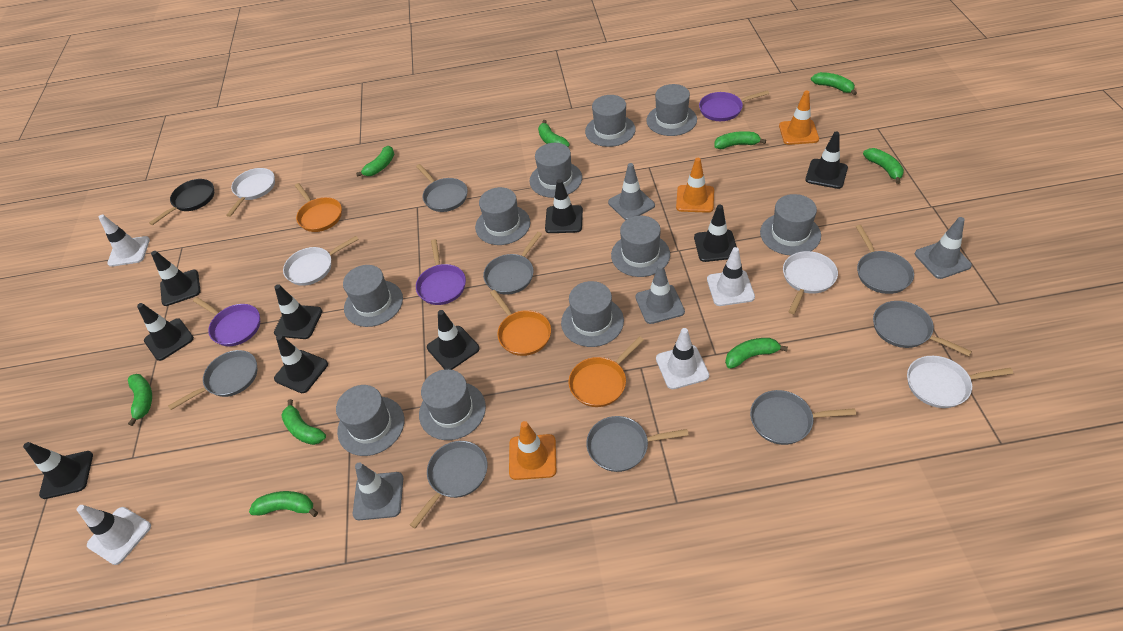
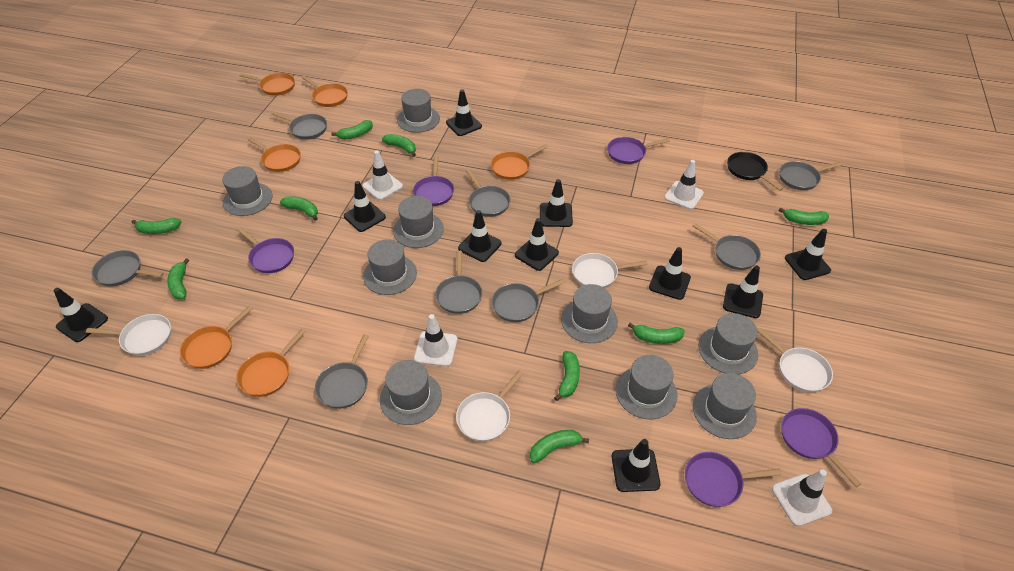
black traffic cone: 9 -> 10
grey hat: 10 -> 9
grey traffic cone: 4 -> 0
orange pan: 3 -> 6
orange traffic cone: 3 -> 0
purple pan: 3 -> 5

